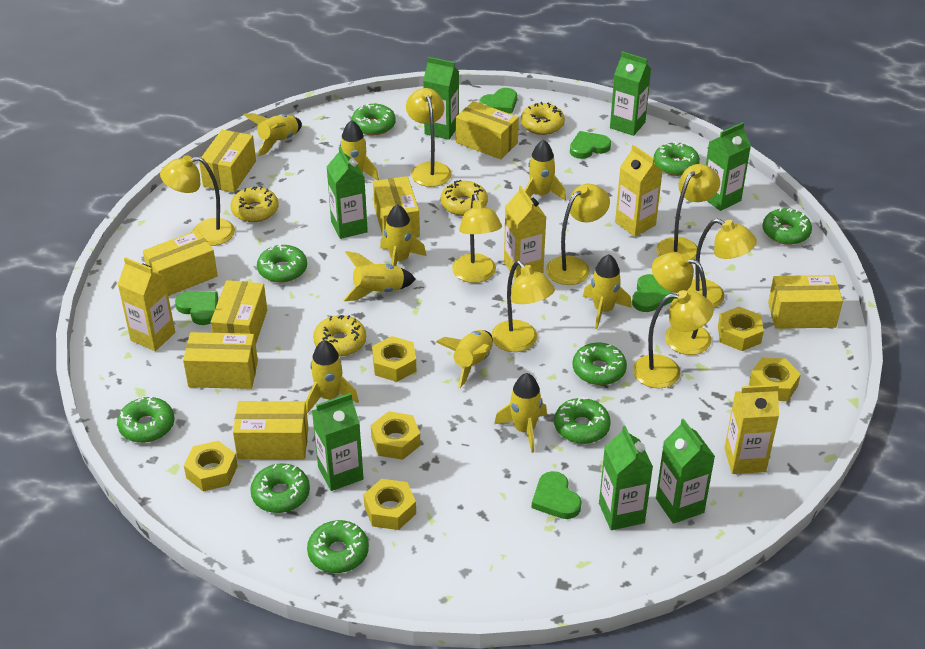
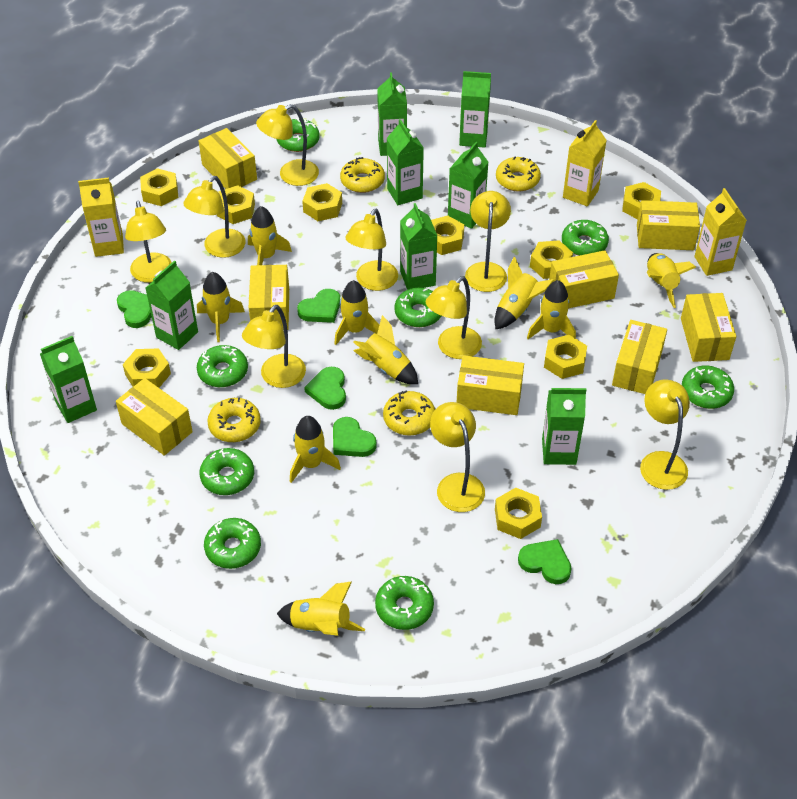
green carton: 7 -> 8
green donut: 9 -> 8
yellow carton: 4 -> 3
yellow nut: 6 -> 9

